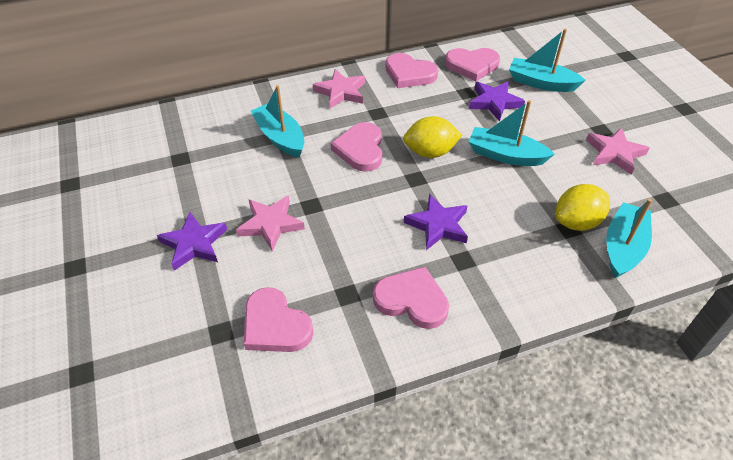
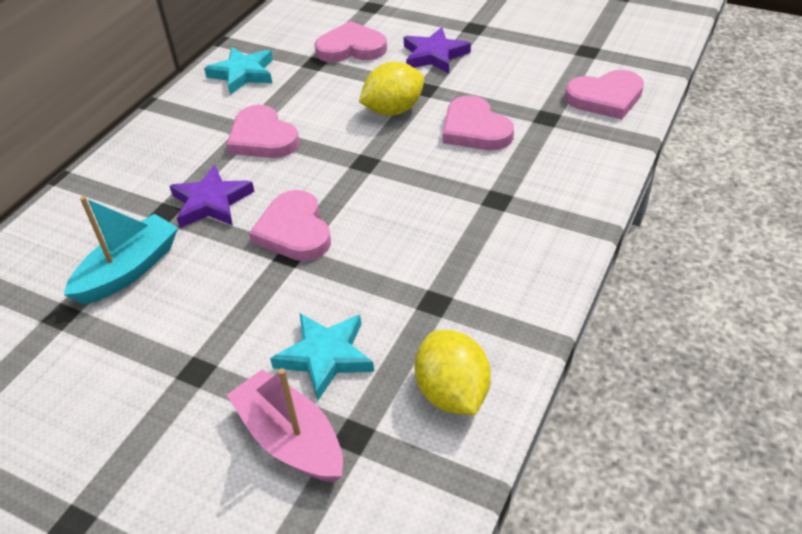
pink boat: 0 -> 1
pink star: 3 -> 0
purple star: 3 -> 2
turquoise boat: 4 -> 1
turquoise star: 0 -> 2

